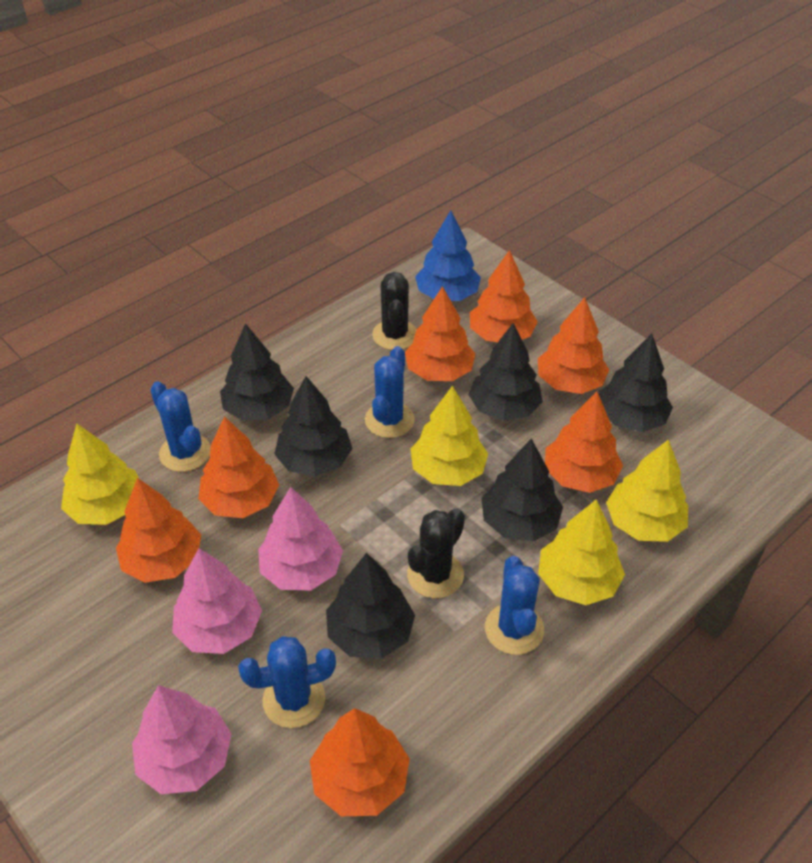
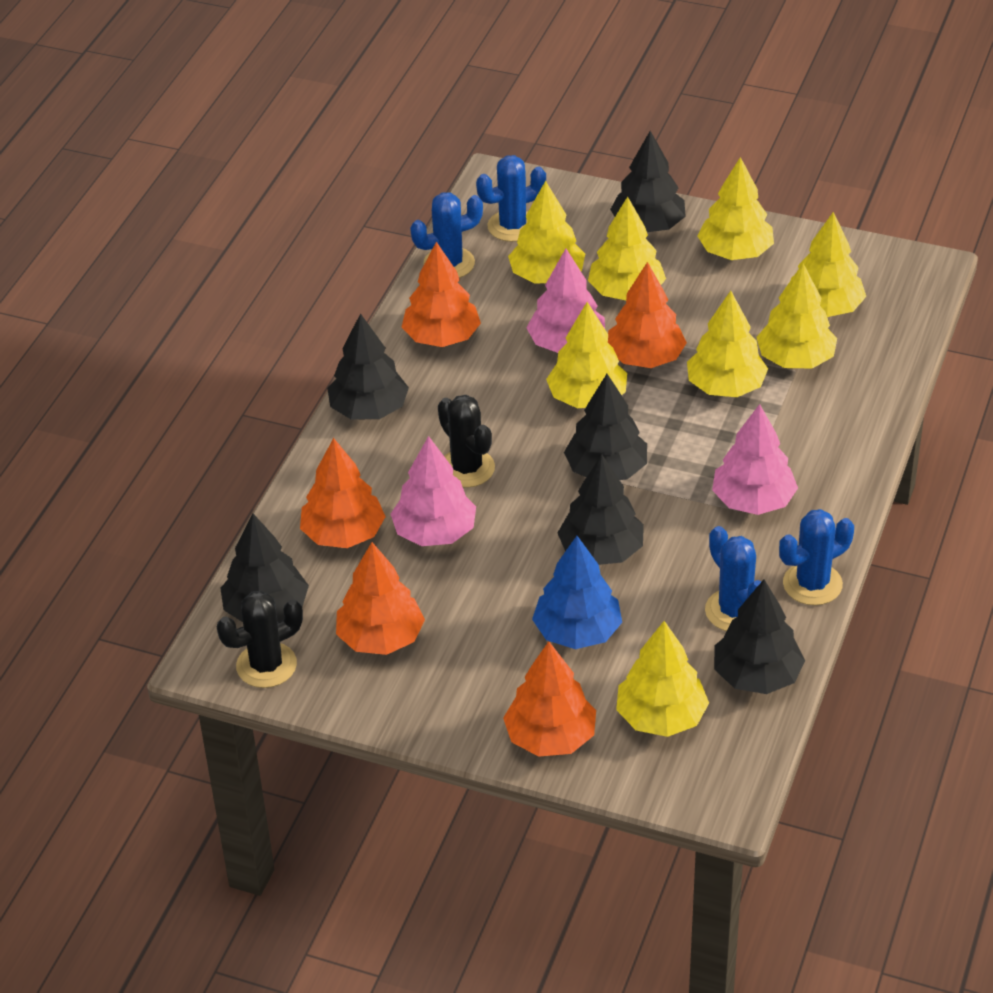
orange tree: 7 -> 5
yellow tree: 4 -> 8

